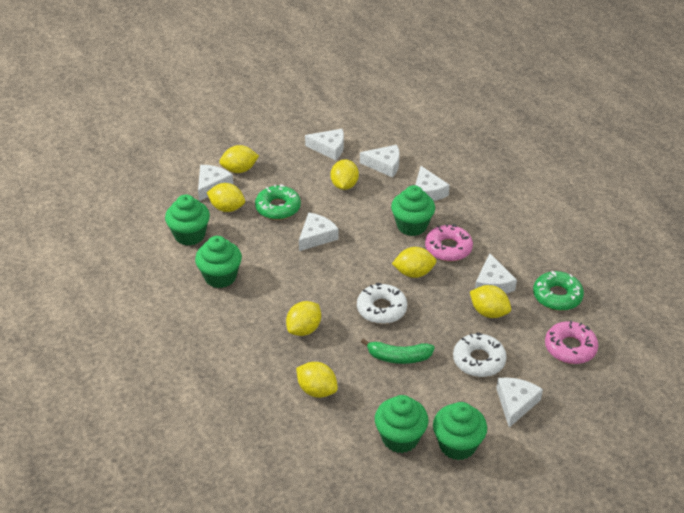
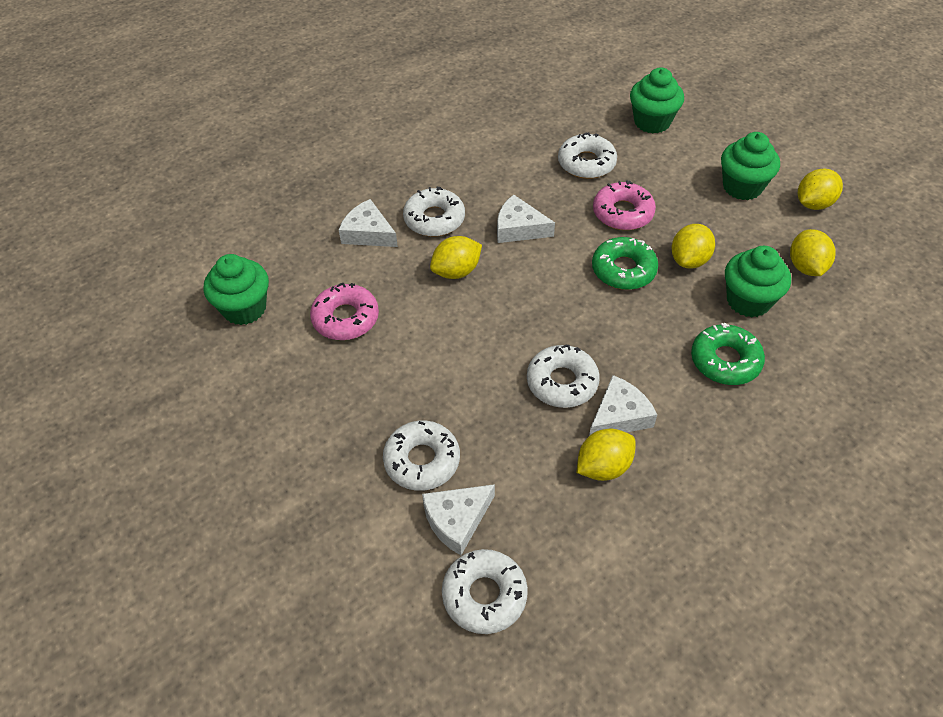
green banana: 1 -> 0
green cupcake: 5 -> 4
white cheese: 7 -> 4
white donut: 2 -> 5
yellow lemon: 7 -> 5

